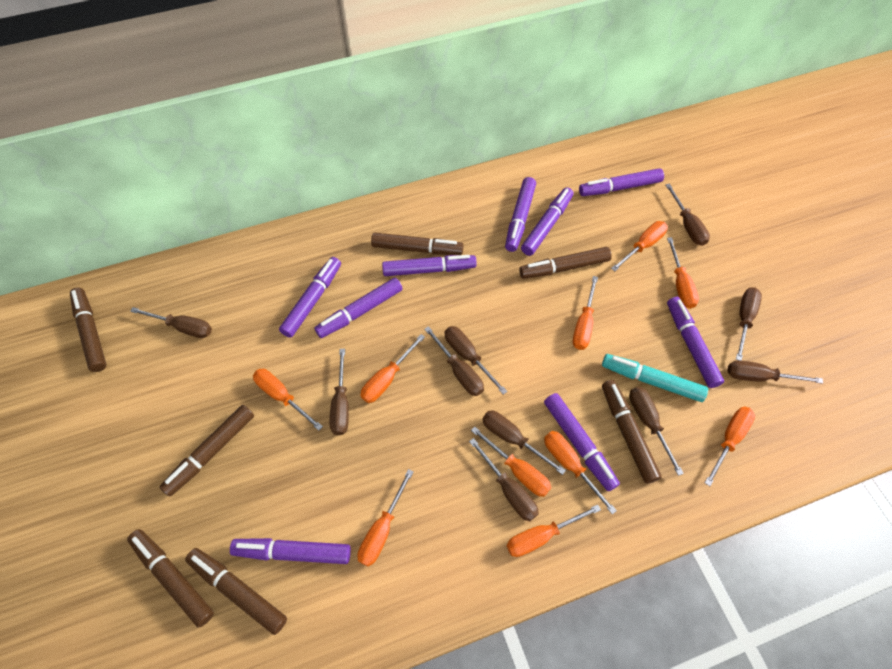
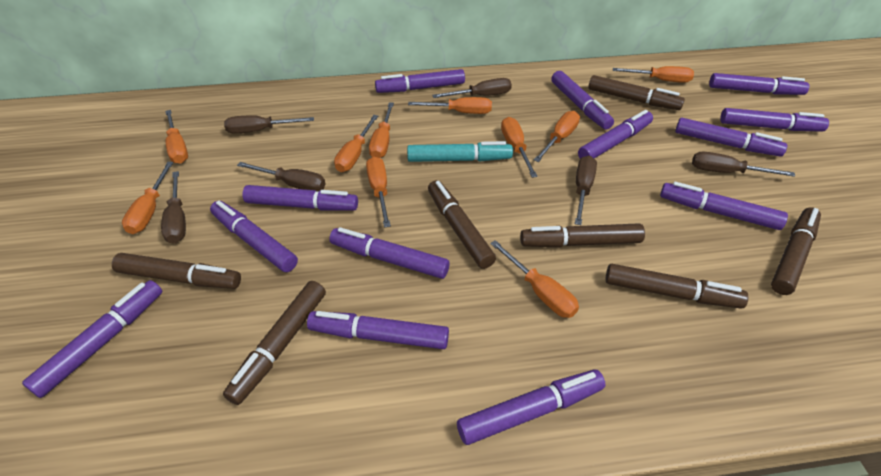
brown screwdriver: 10 -> 6
purple marker: 9 -> 13

